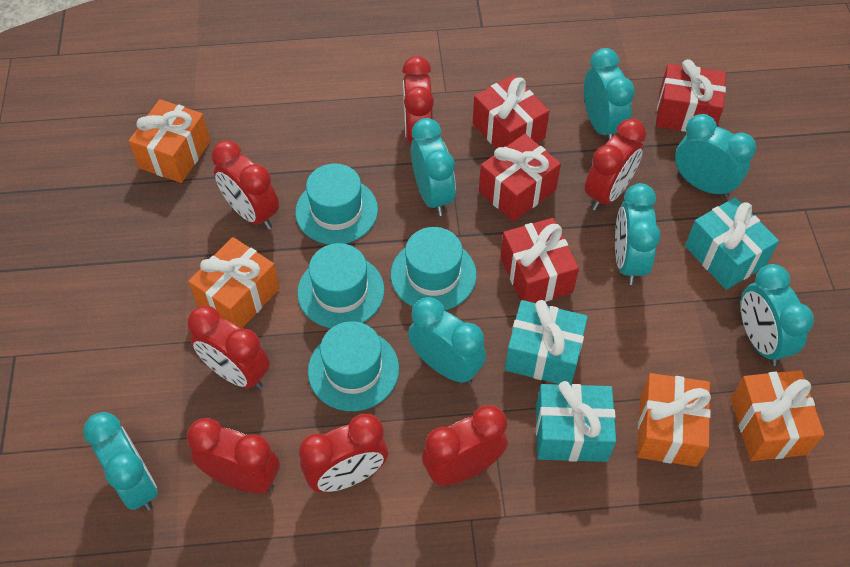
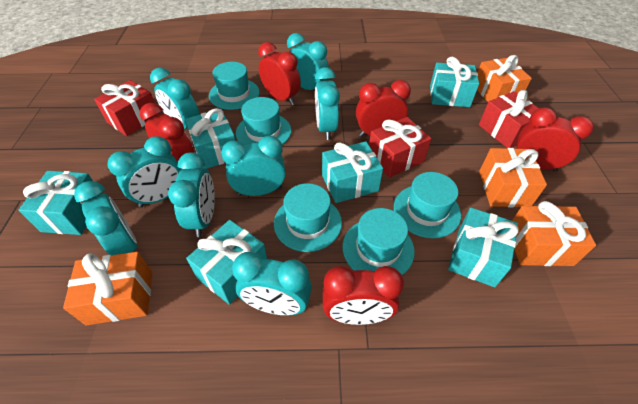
red clock: 7 -> 5
red gift: 4 -> 3
turquoise clock: 7 -> 8
turquoise gift: 3 -> 6
turquoise hat: 4 -> 5

